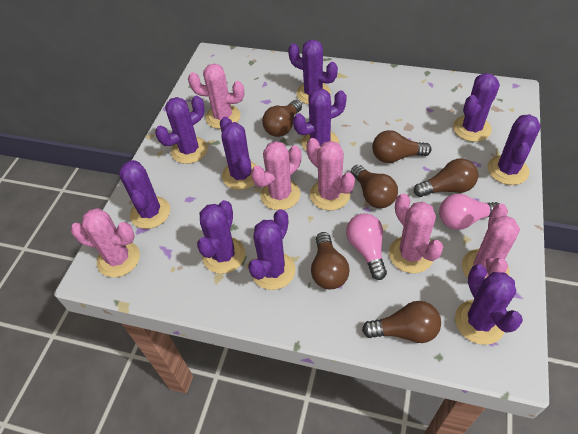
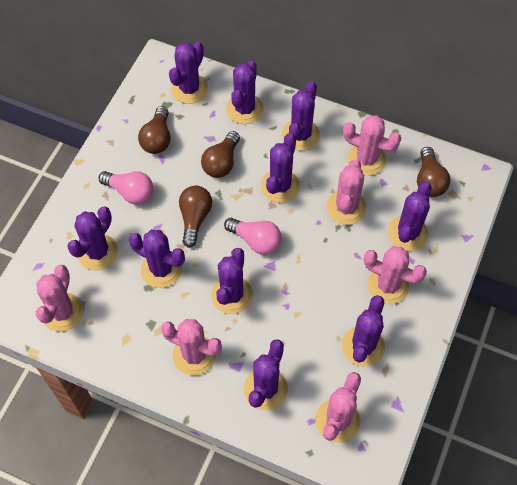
brown light bulb: 6 -> 4

